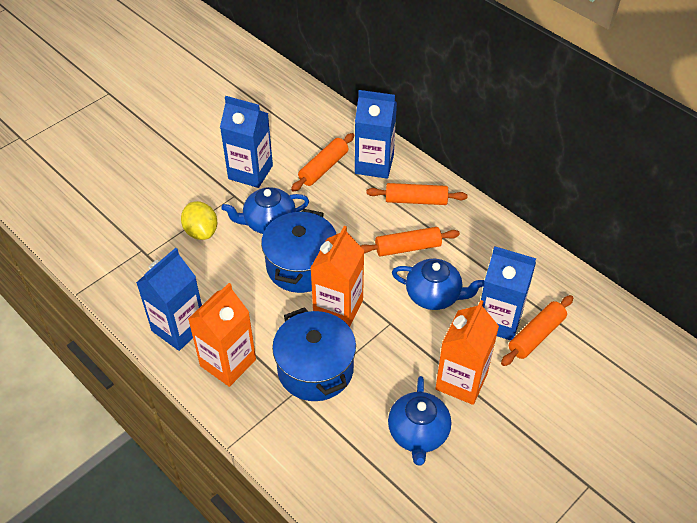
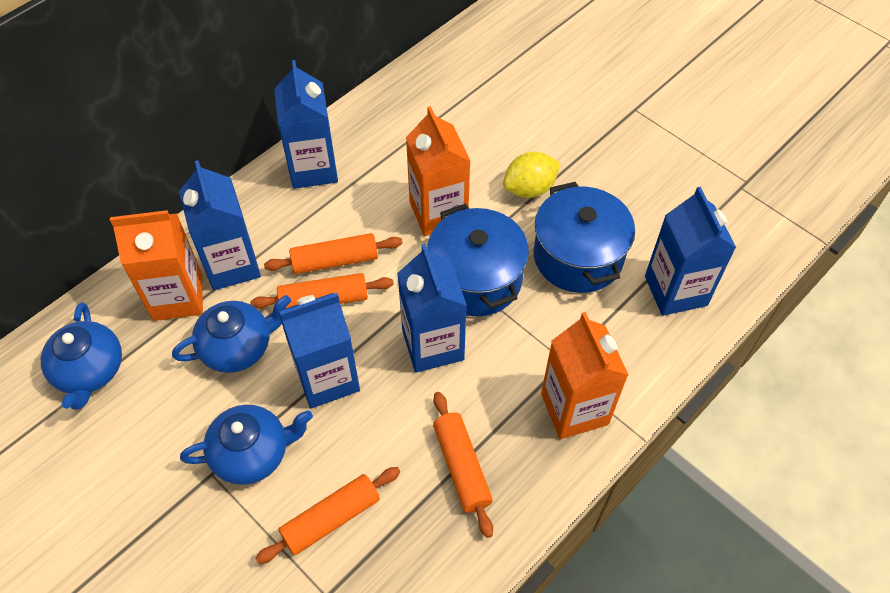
blue carton: 4 -> 5

